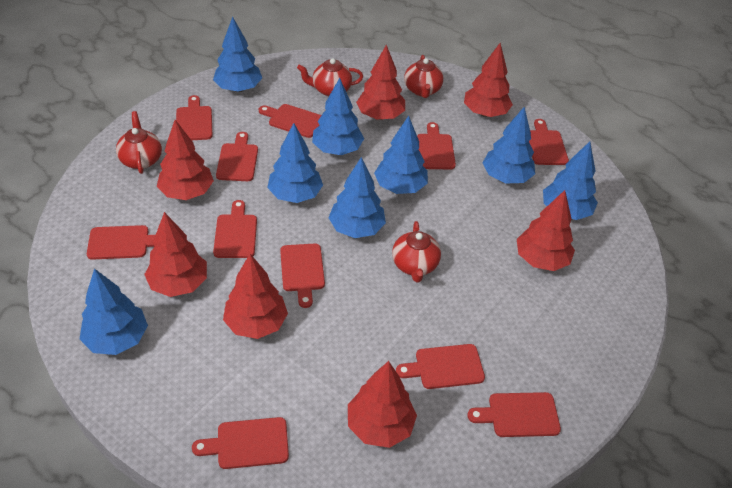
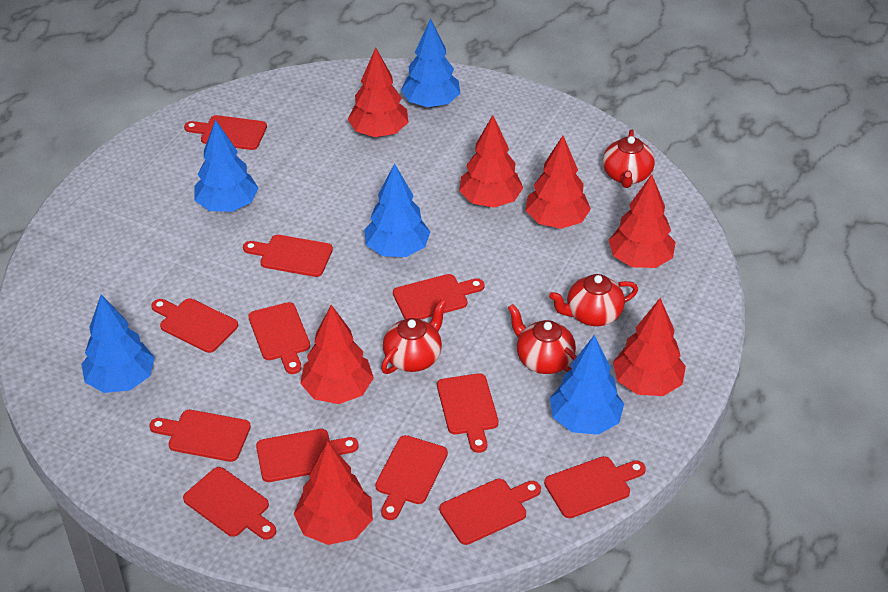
blue tree: 8 -> 5
red cutting board: 11 -> 12

